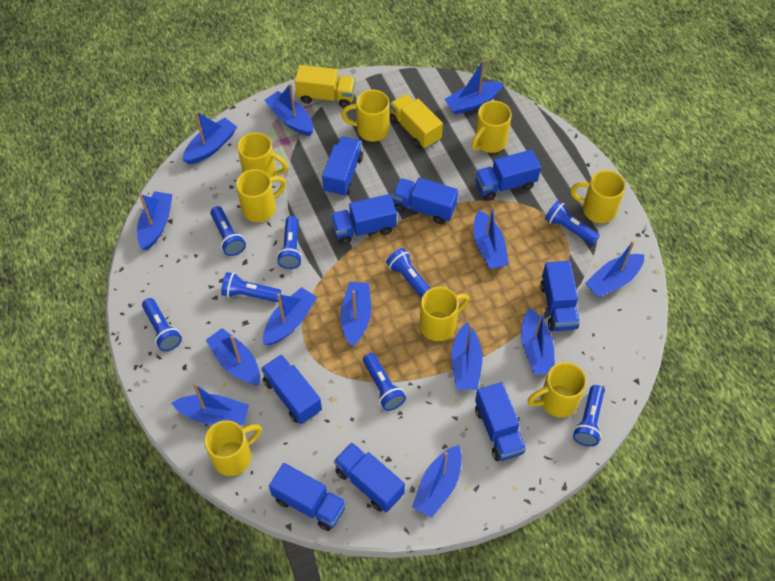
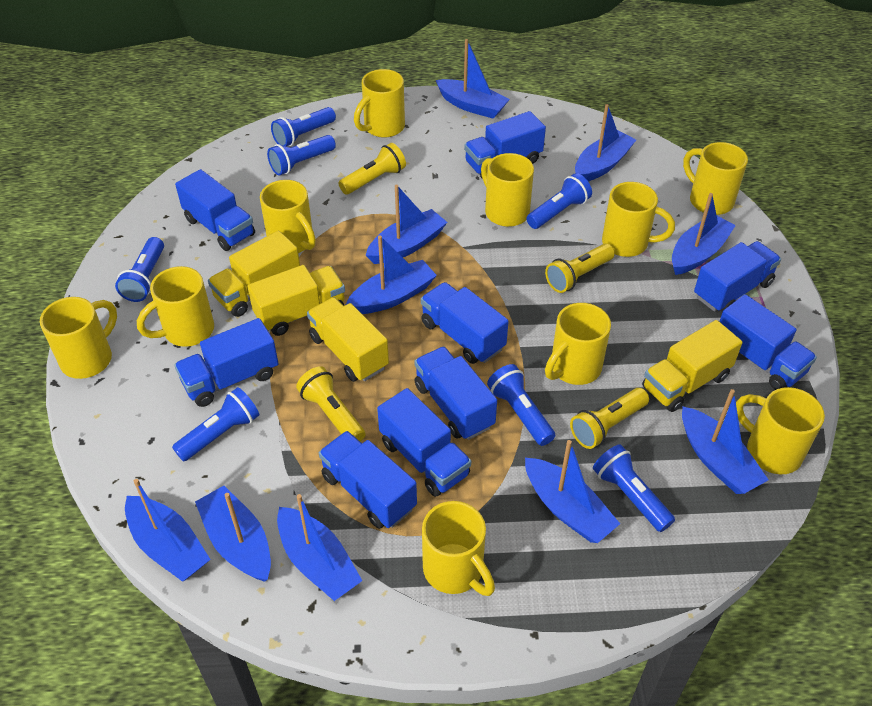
blue boat: 13 -> 10
blue flashlight: 8 -> 7
yellow flashlight: 0 -> 4
yellow mug: 8 -> 10
yellow truck: 2 -> 4

